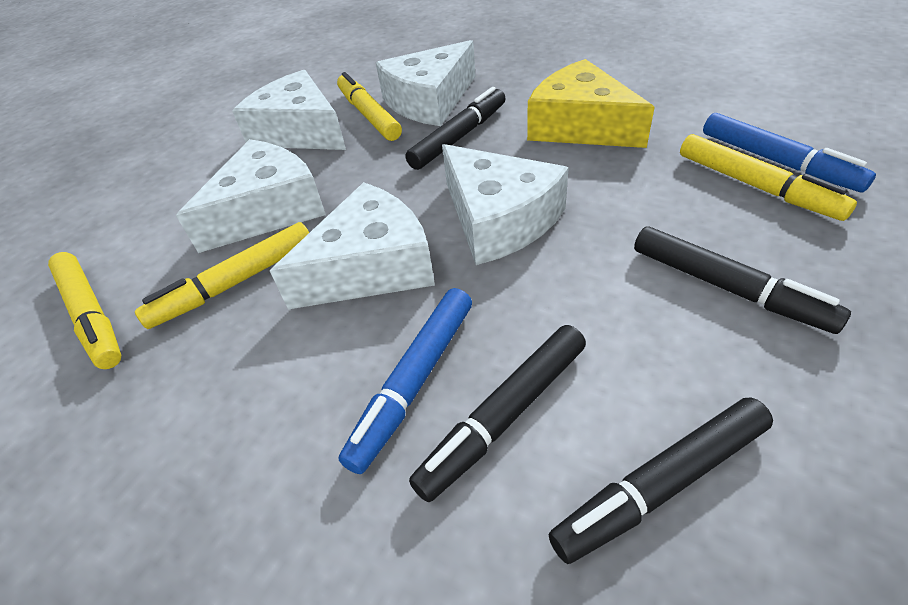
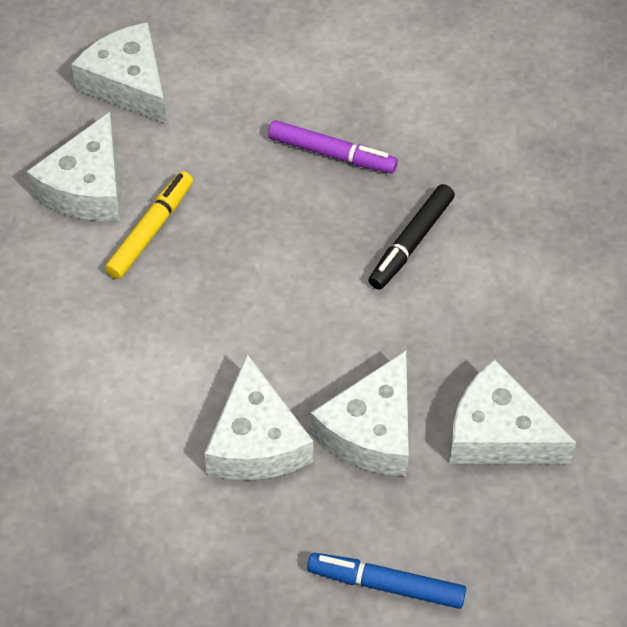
black marker: 4 -> 1
blue marker: 2 -> 1
purple marker: 0 -> 1
yellow cheese: 1 -> 0
yellow marker: 4 -> 1

